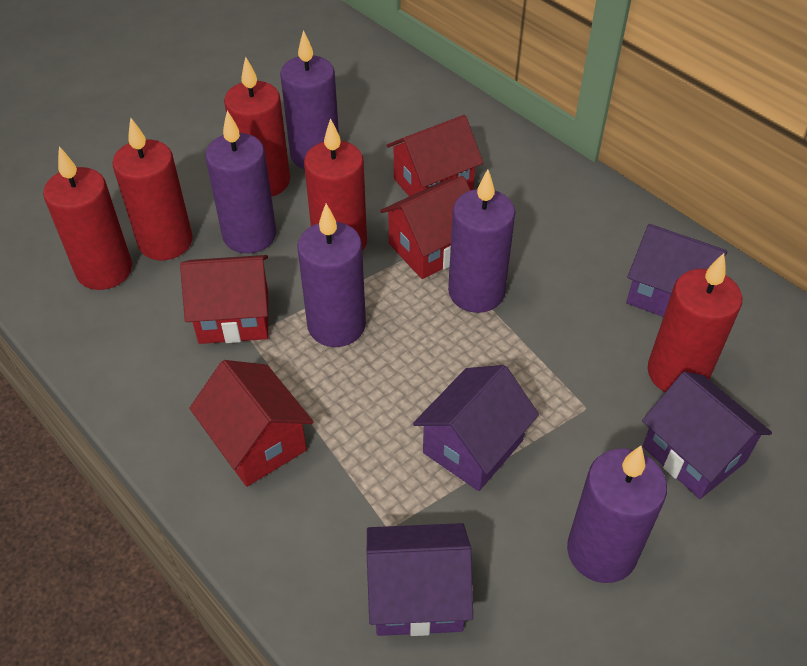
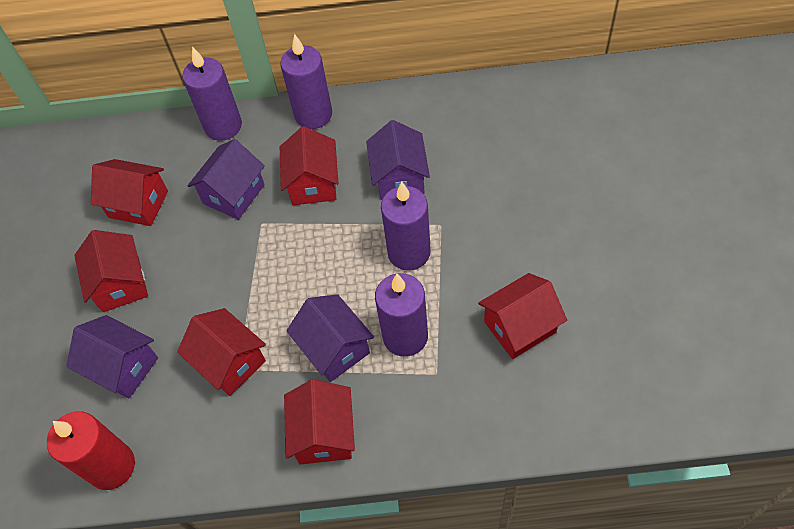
purple candle: 5 -> 4
red candle: 5 -> 1
red house: 4 -> 6

